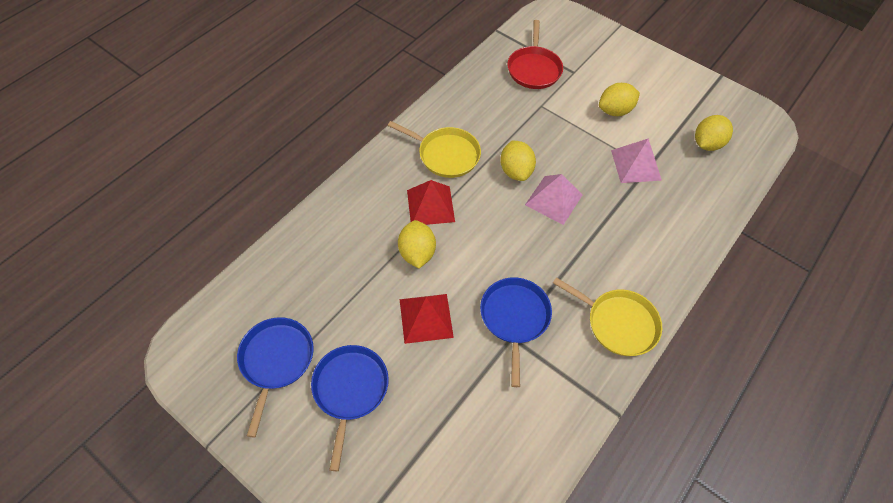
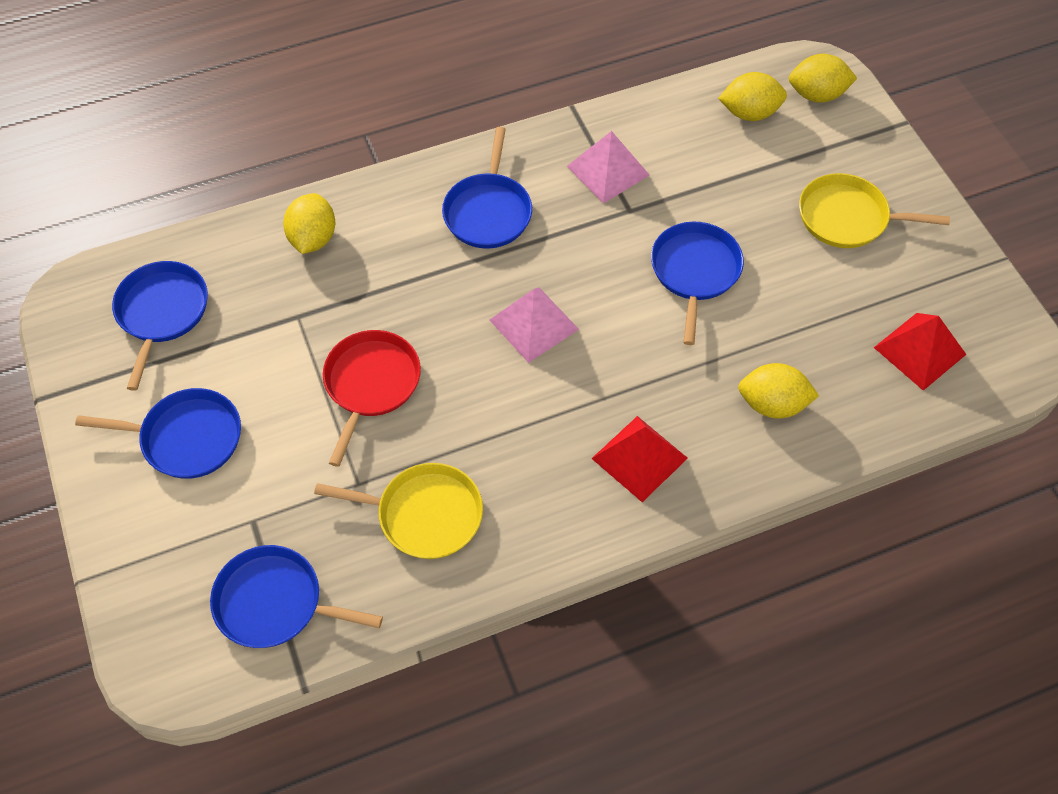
blue pan: 3 -> 5

